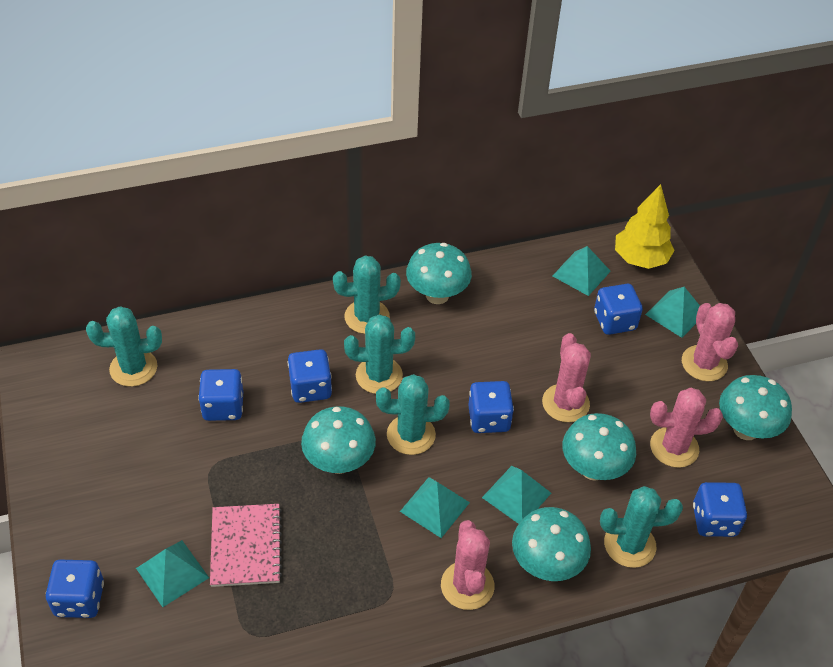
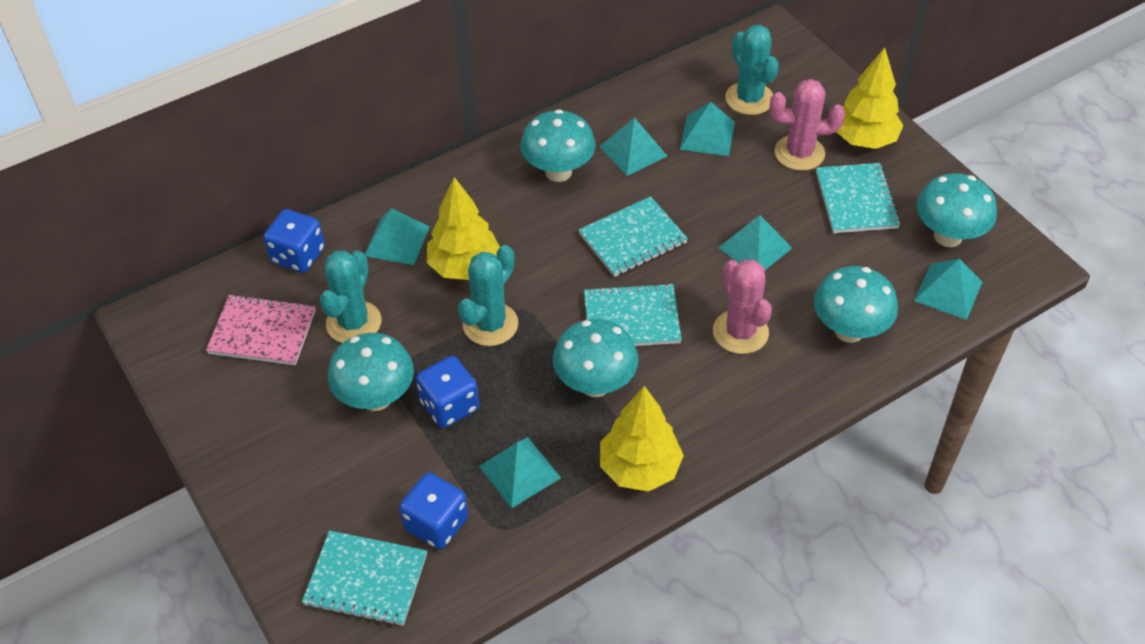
blue dice: 6 -> 3
pink cactus: 4 -> 2
turquoise cactus: 5 -> 3
turquoise notebook: 0 -> 4
turquoise pyramid: 5 -> 6
yellow tree: 1 -> 3

